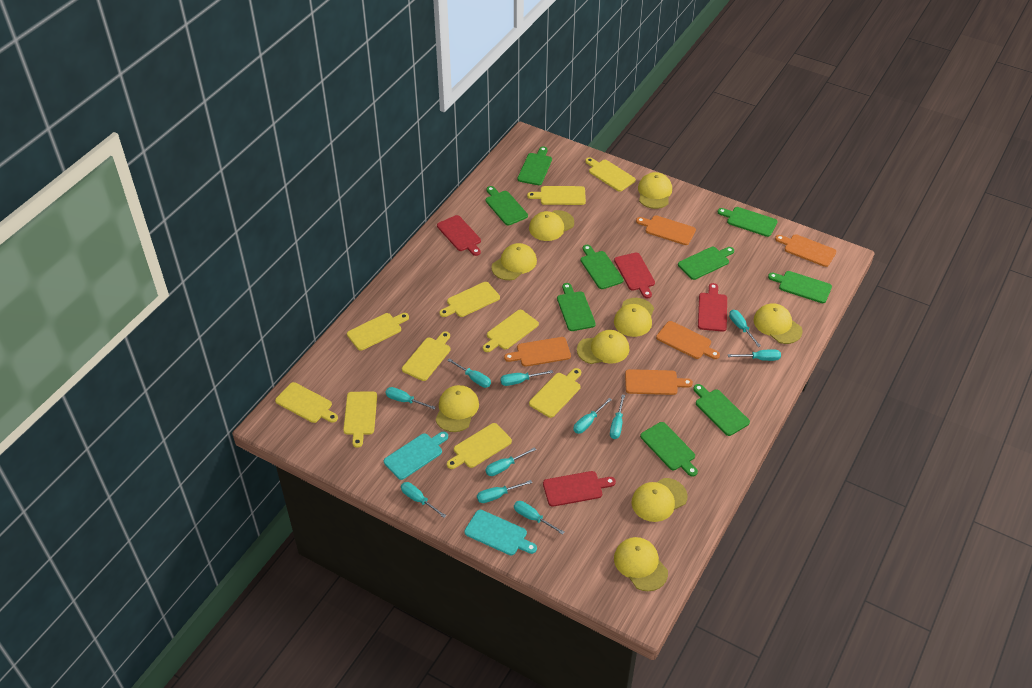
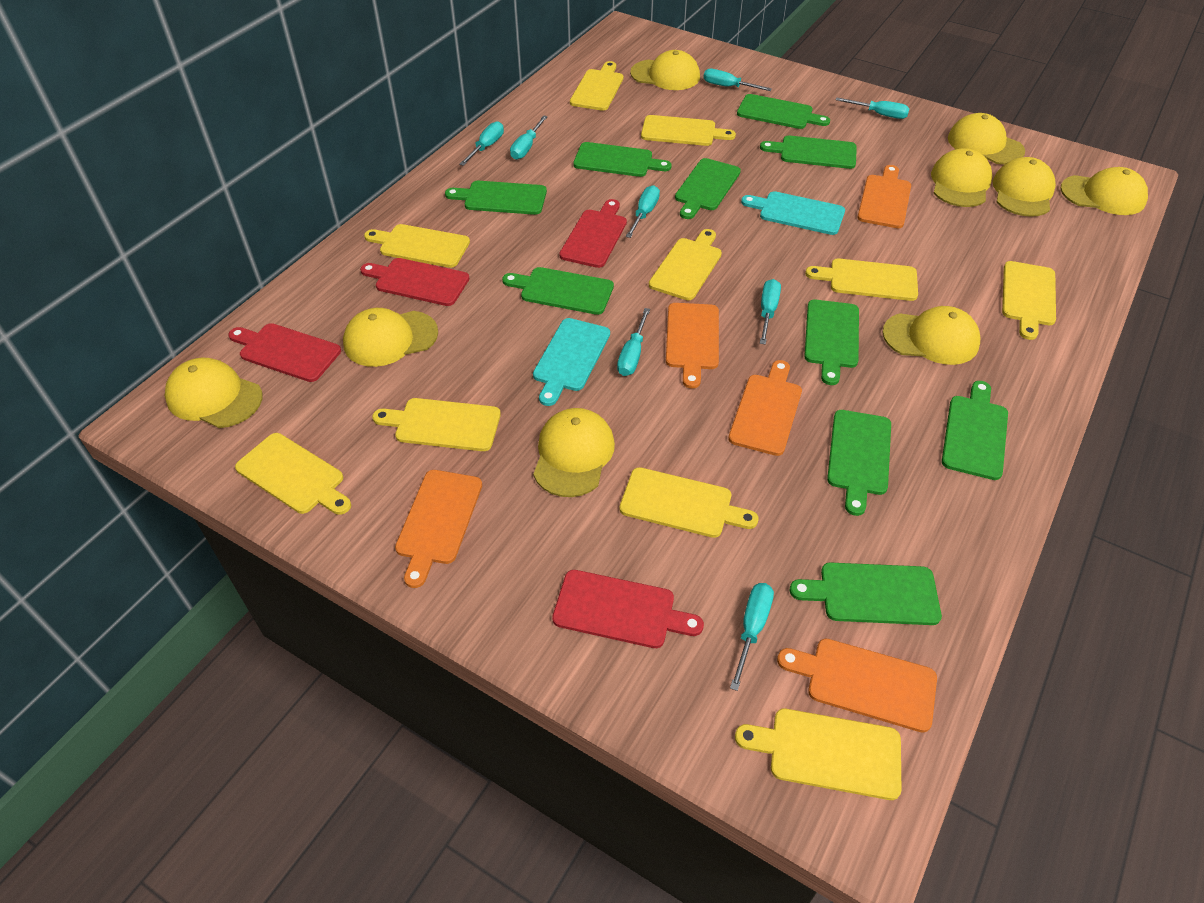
green cutting board: 9 -> 10
turquoise screwdriver: 11 -> 8

